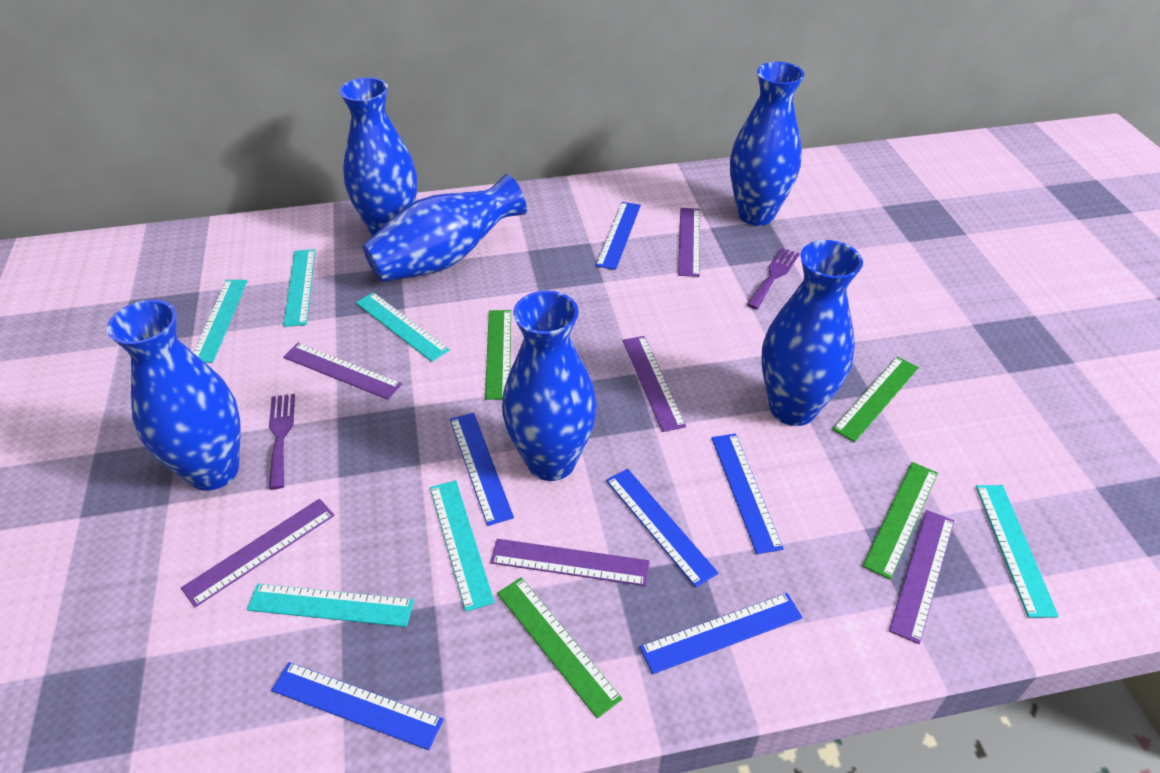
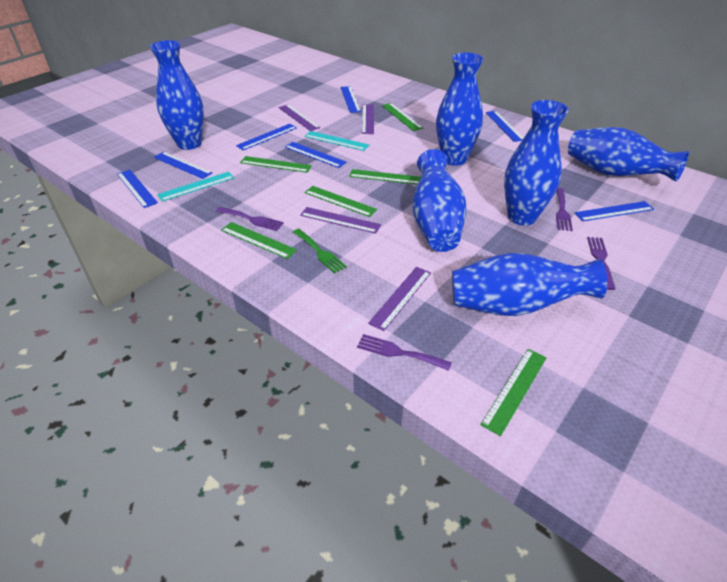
blue ruler: 6 -> 7
green fork: 0 -> 1
green ruler: 4 -> 6
purple fork: 2 -> 4
purple ruler: 6 -> 4
turquoise ruler: 6 -> 2

